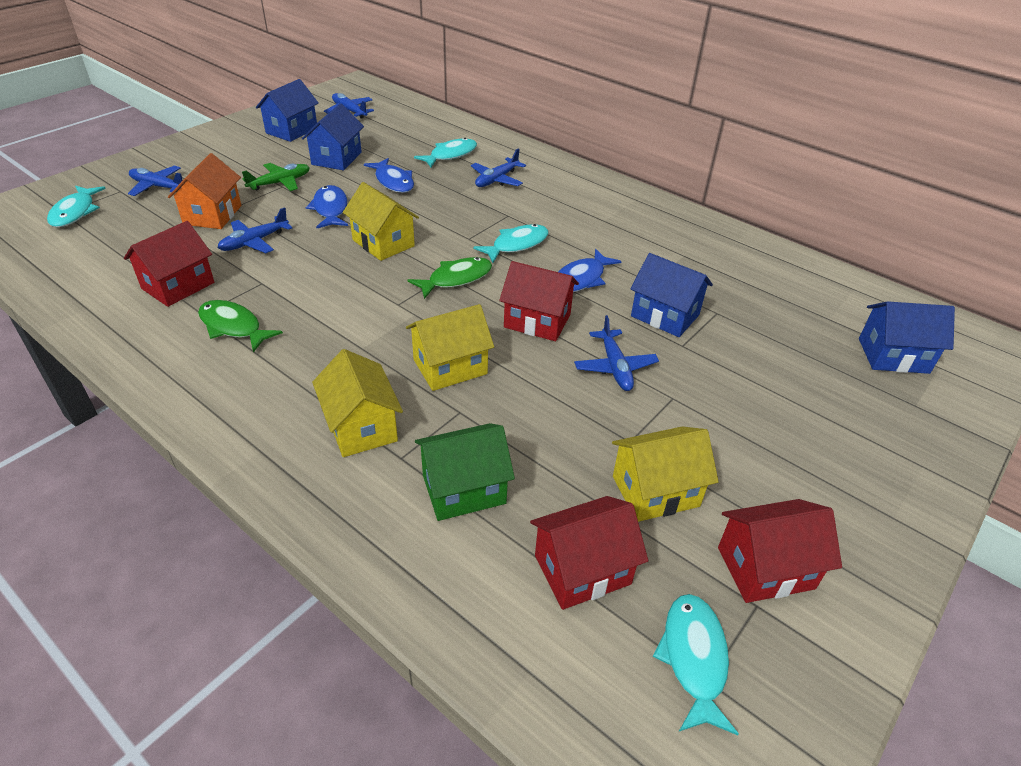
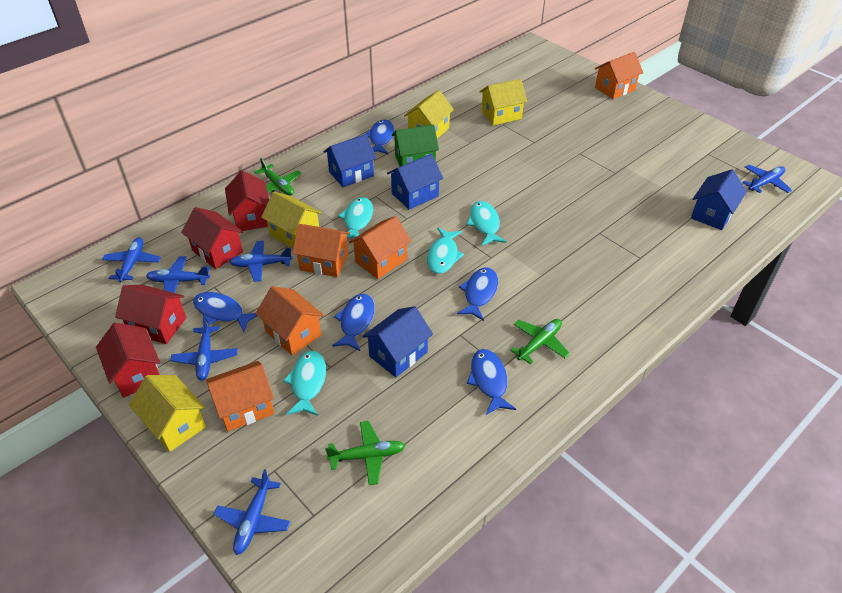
blue fish: 3 -> 5
blue plane: 5 -> 6
green fish: 2 -> 0
green plane: 1 -> 3
orange house: 1 -> 5

